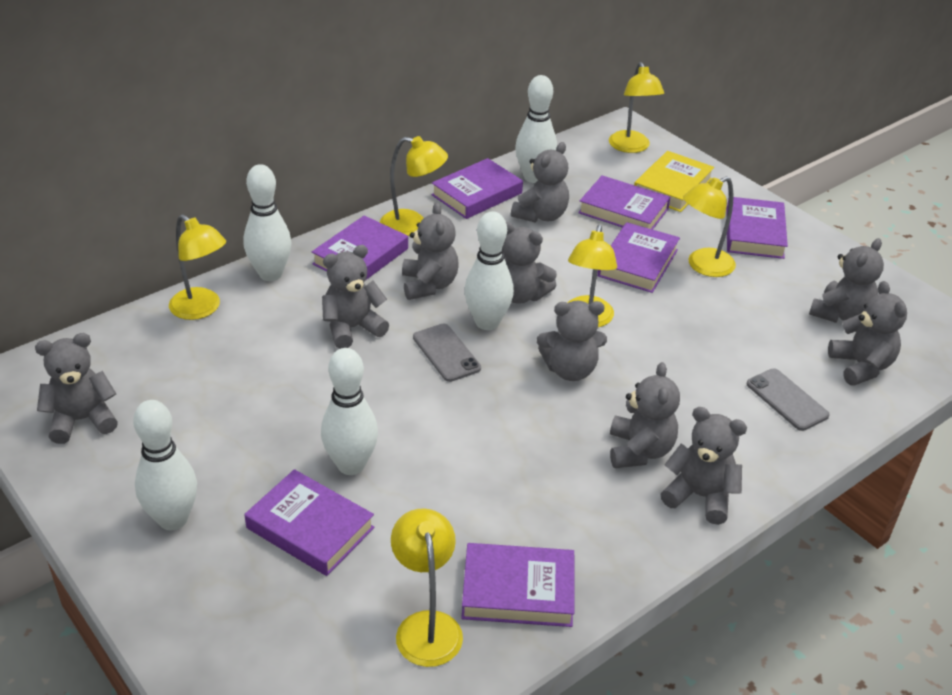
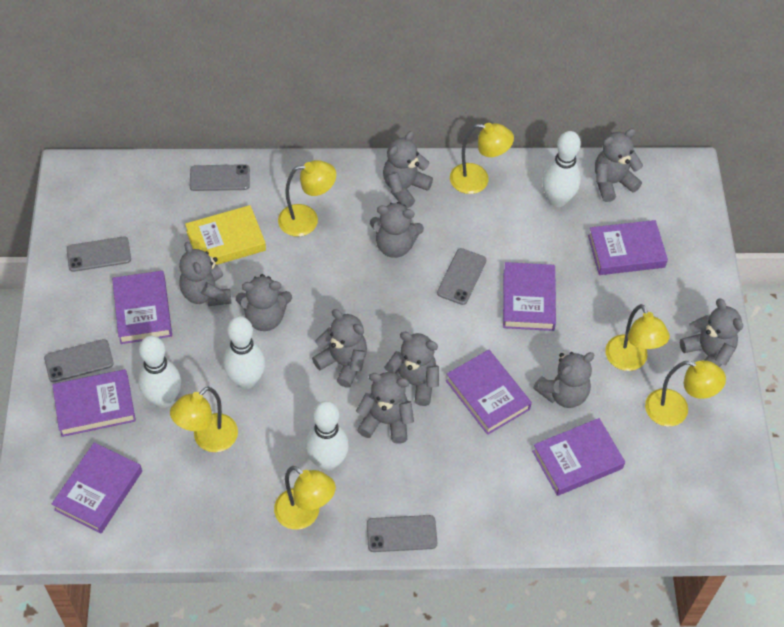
grey phone: 2 -> 5
white bowling pin: 5 -> 4

